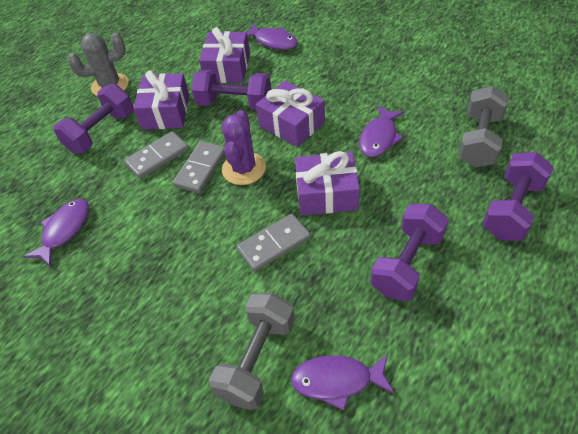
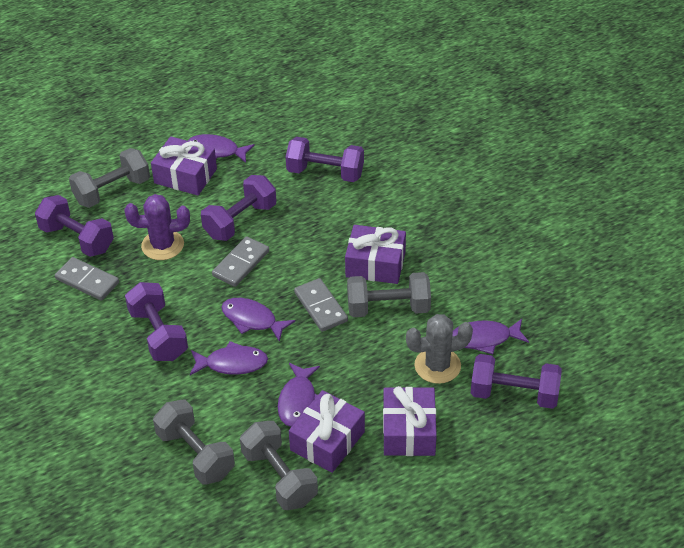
grey dumbbell: 2 -> 4
purple dumbbell: 4 -> 5
purple fish: 4 -> 5

